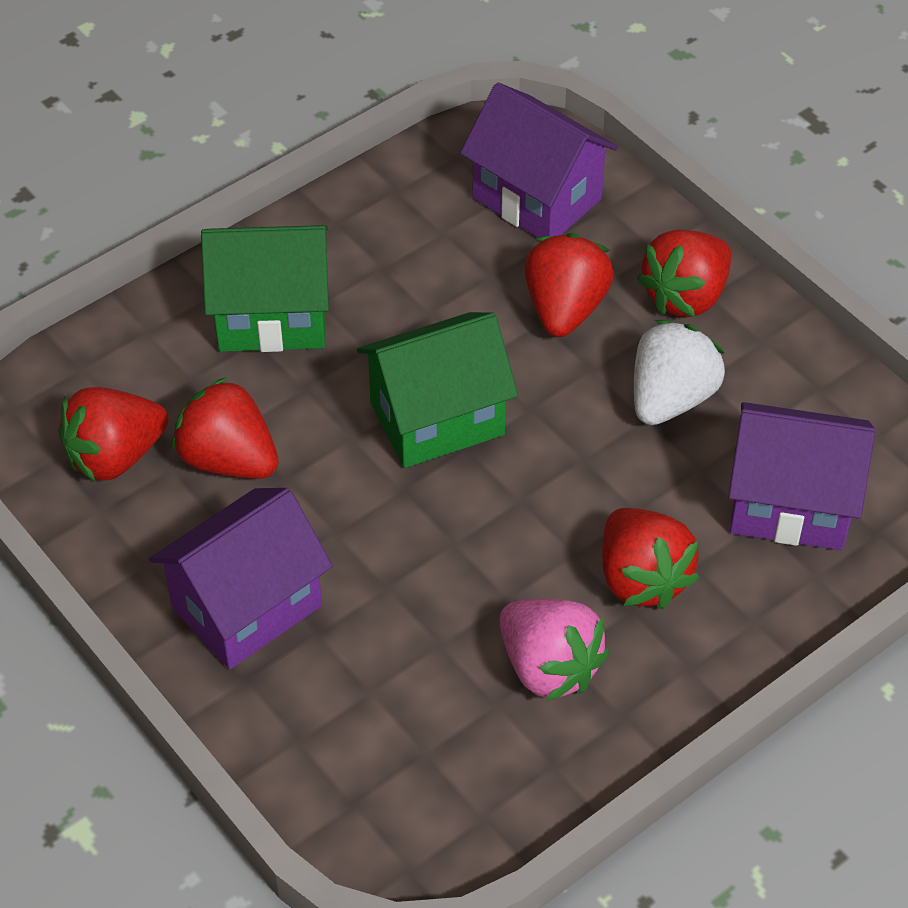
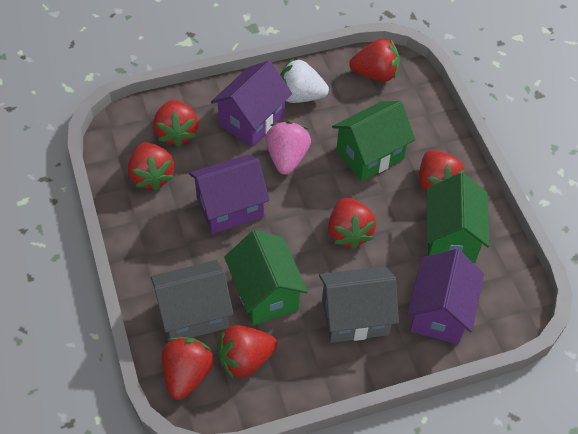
green house: 2 -> 3
grey house: 0 -> 2
red strawberry: 5 -> 7

